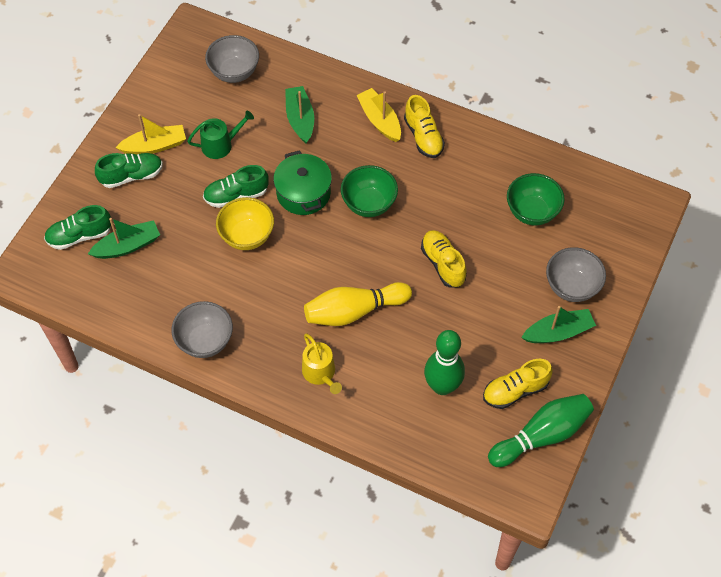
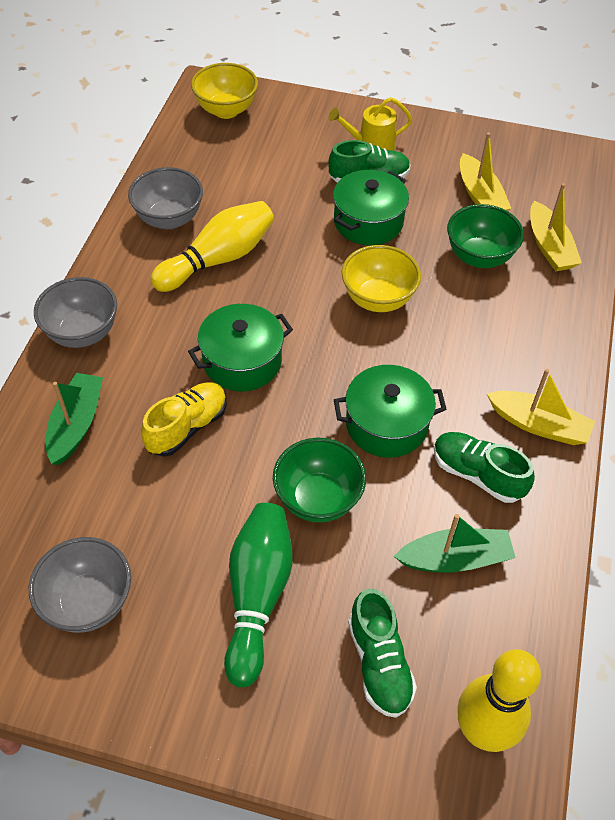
green boat: 3 -> 2
green bowling pin: 2 -> 1
green pot: 1 -> 3
green watering can: 1 -> 0
yellow boat: 2 -> 3
yellow bowl: 1 -> 2
yellow bowling pin: 1 -> 2
yellow shoe: 3 -> 1

